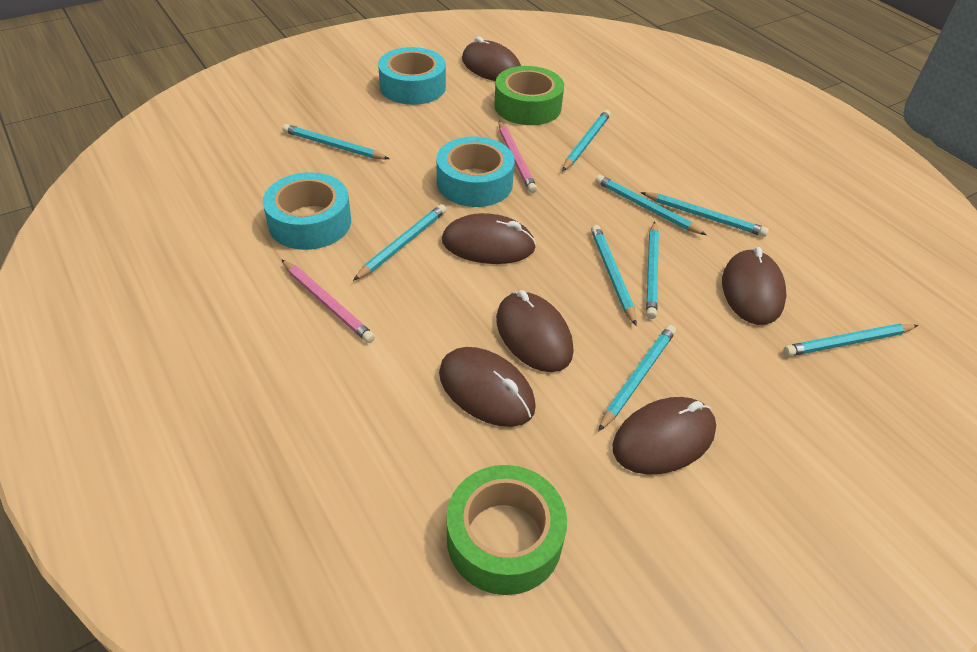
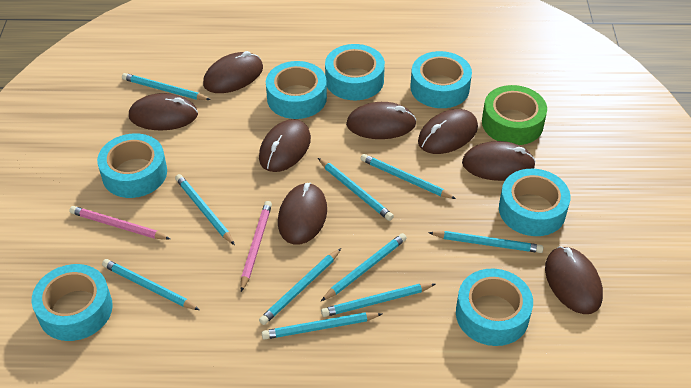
brown mouse: 6 -> 8
green tape: 2 -> 1
turquoise pencil: 9 -> 10
turquoise tape: 3 -> 7

